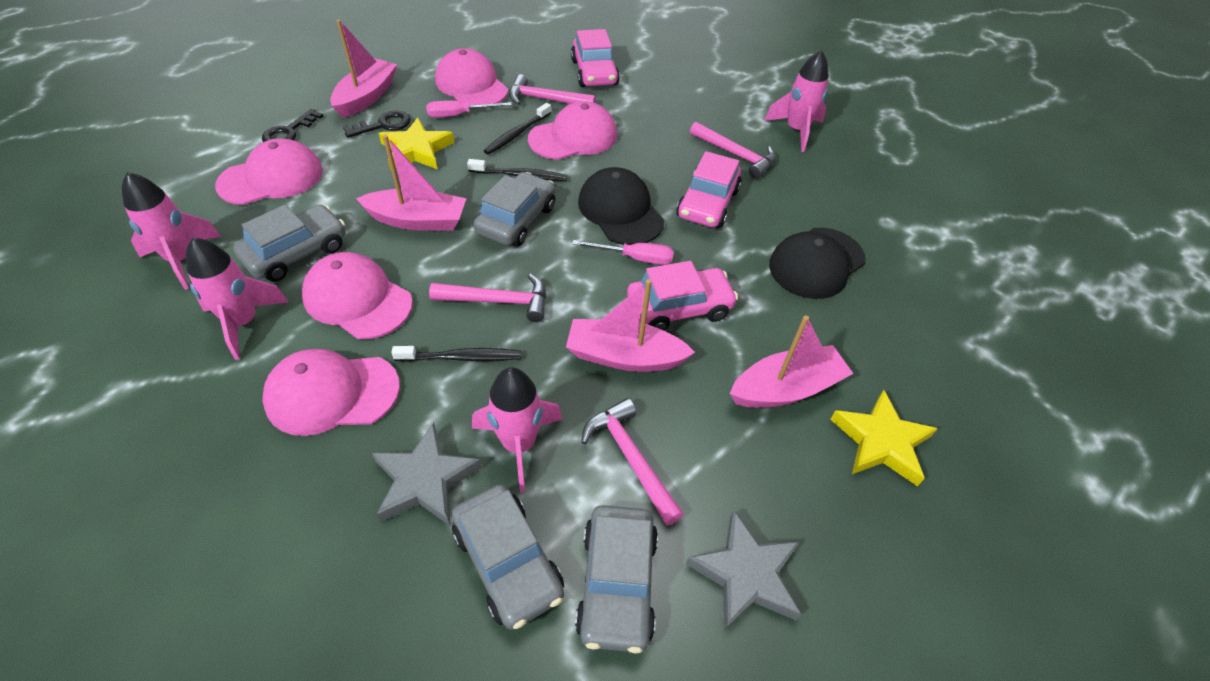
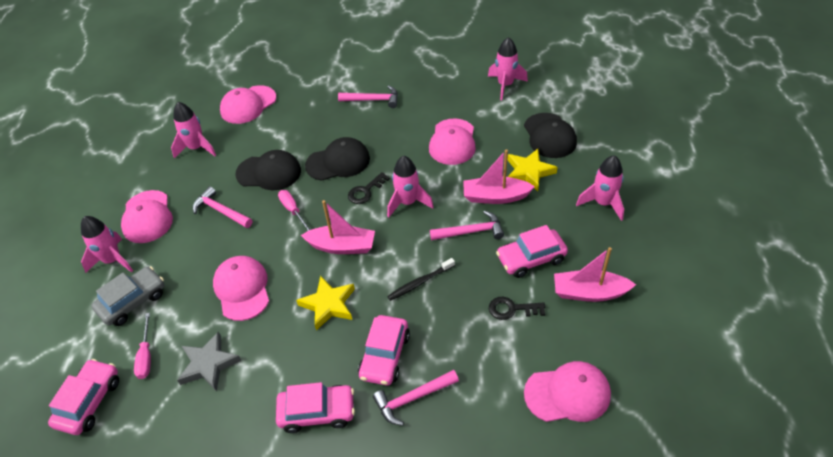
black cap: 2 -> 3
black toothbrush: 3 -> 1
grey car: 4 -> 1
grey star: 2 -> 1
pink boat: 4 -> 3
pink car: 3 -> 4
pink rocket: 4 -> 5

